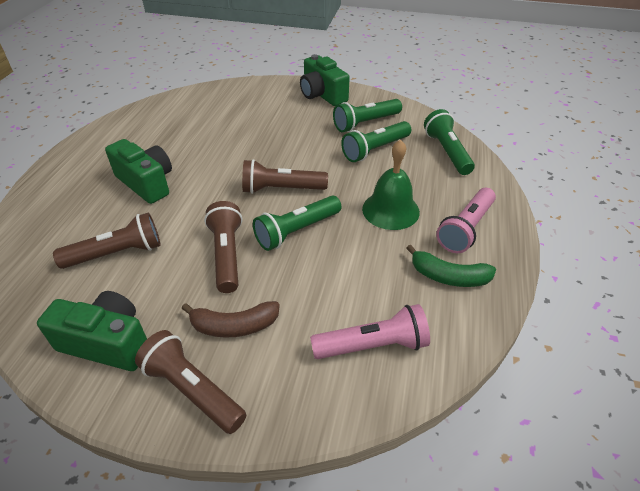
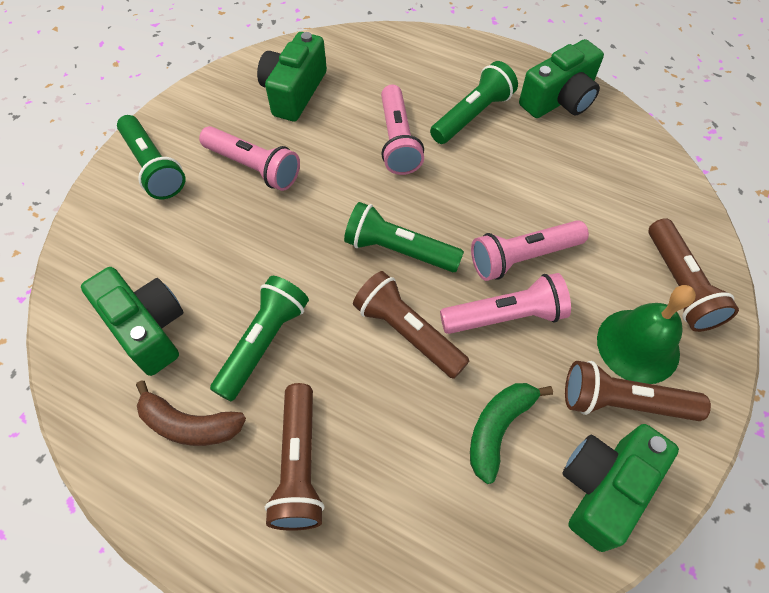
green camera: 3 -> 4
pink flashlight: 2 -> 4

